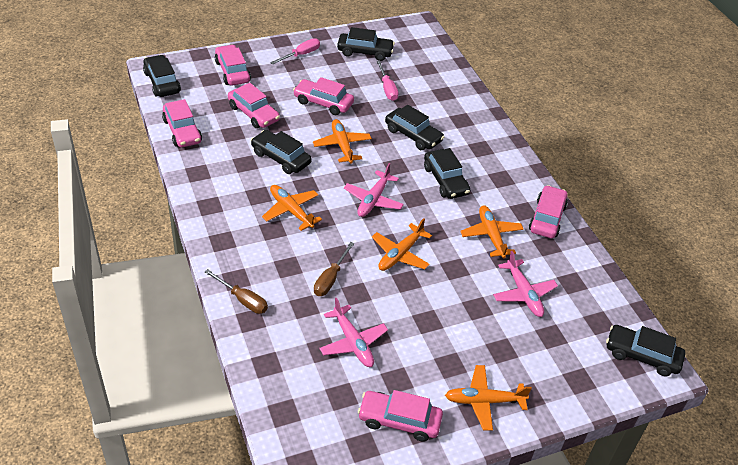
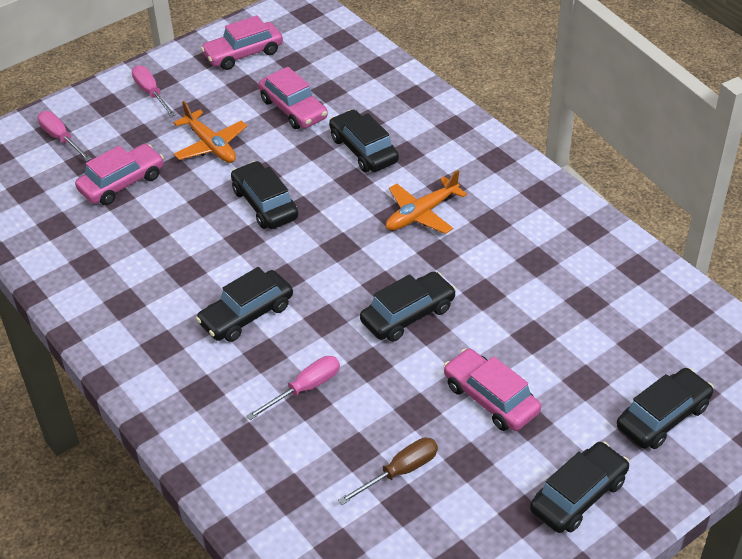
brown screwdriver: 2 -> 1
orange plane: 5 -> 2
pink car: 6 -> 4
pink plane: 3 -> 0
pink screwdriver: 2 -> 3

